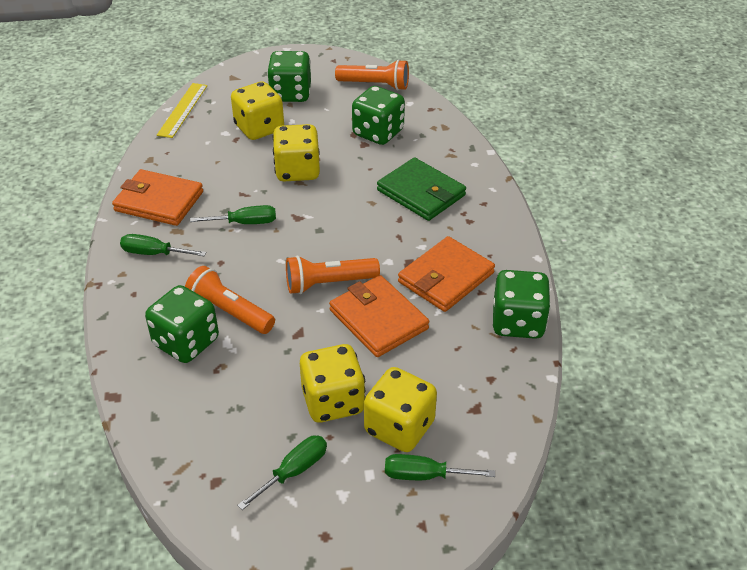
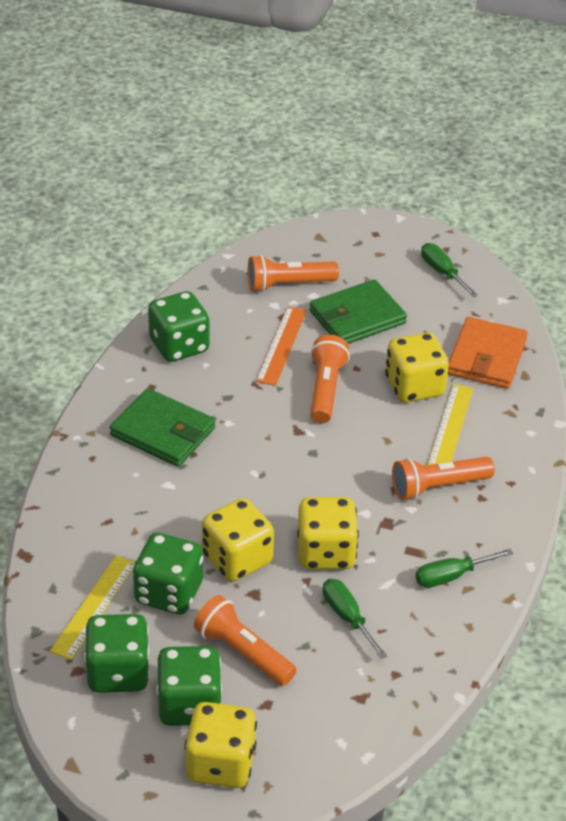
green screwdriver: 4 -> 3
green wallet: 1 -> 2
orange flashlight: 3 -> 4
orange ruler: 0 -> 1
orange wallet: 3 -> 1
yellow ruler: 1 -> 2

